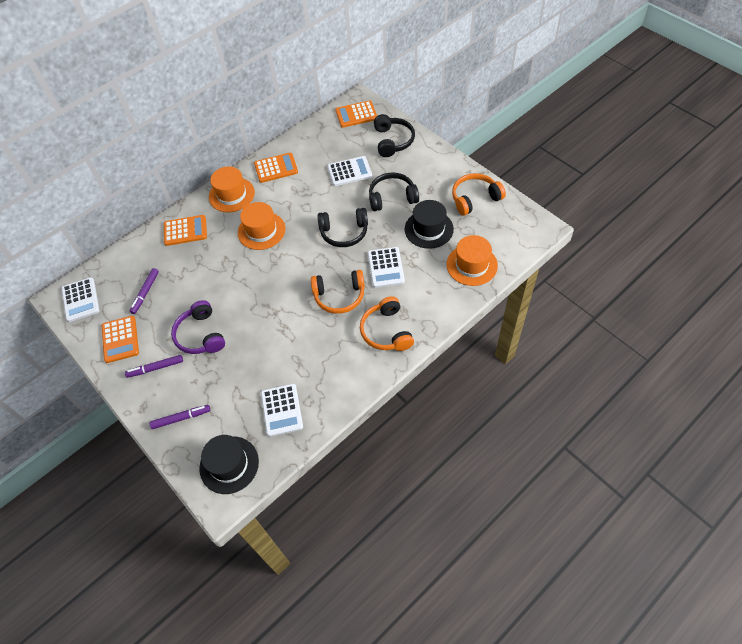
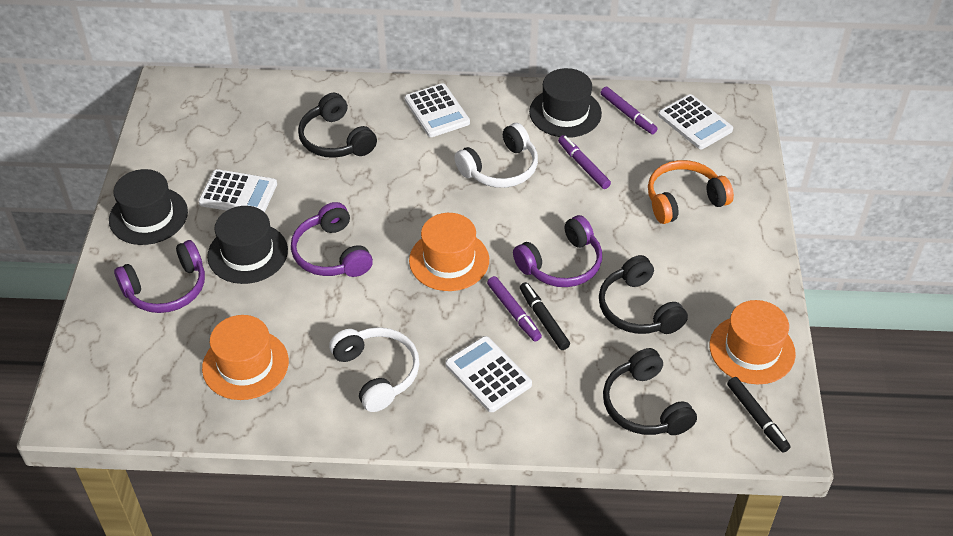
black hat: 2 -> 3
black marker: 0 -> 2
orange calculator: 4 -> 0
orange headphones: 3 -> 1
purple headphones: 1 -> 3
white headphones: 0 -> 2

